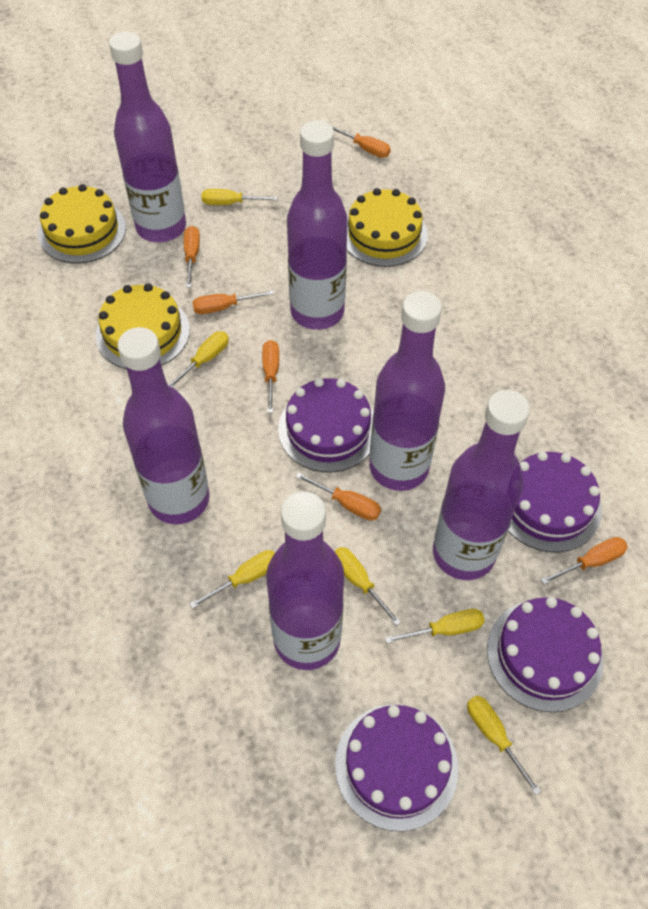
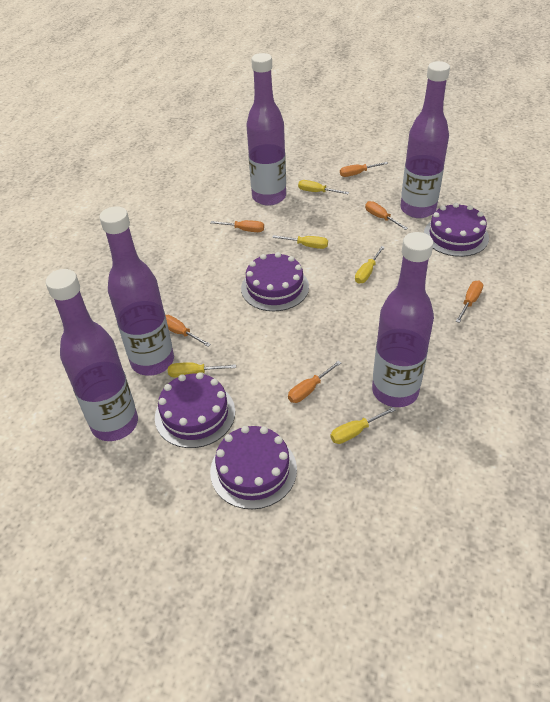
purple bottle: 6 -> 5
yellow cake: 3 -> 0
yellow screwdriver: 6 -> 5

